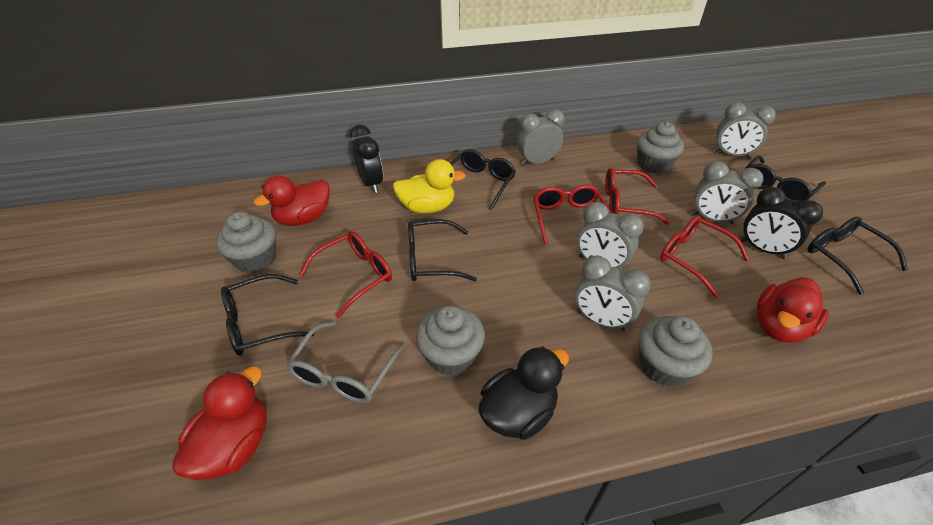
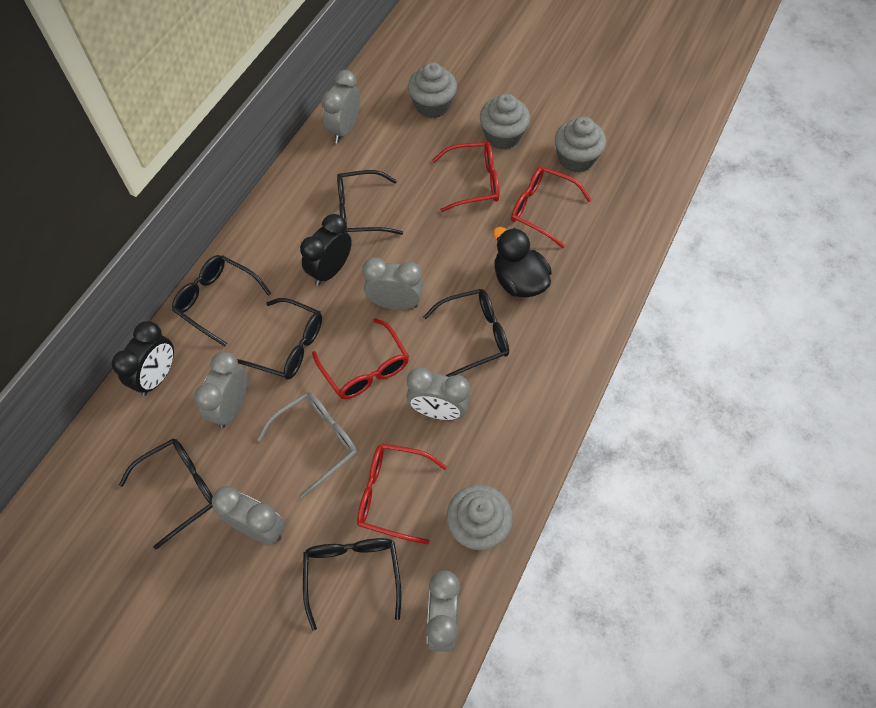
black glasses: 5 -> 6
grey clock: 5 -> 6
red duck: 3 -> 0
yellow duck: 1 -> 0

